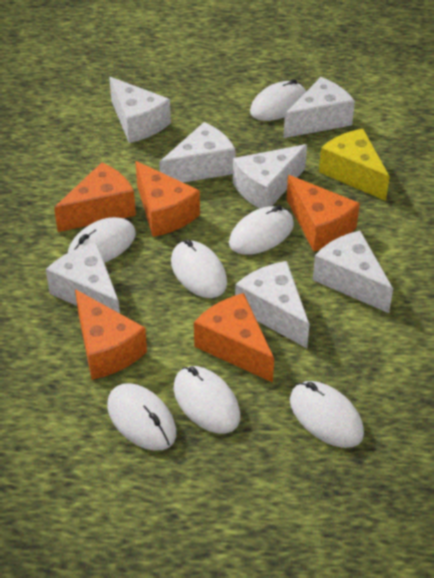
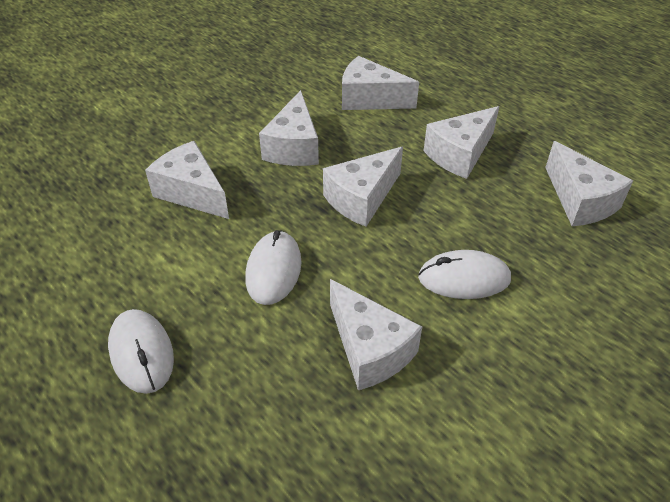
orange cheese: 5 -> 0
white mouse: 7 -> 3
yellow cheese: 1 -> 0

